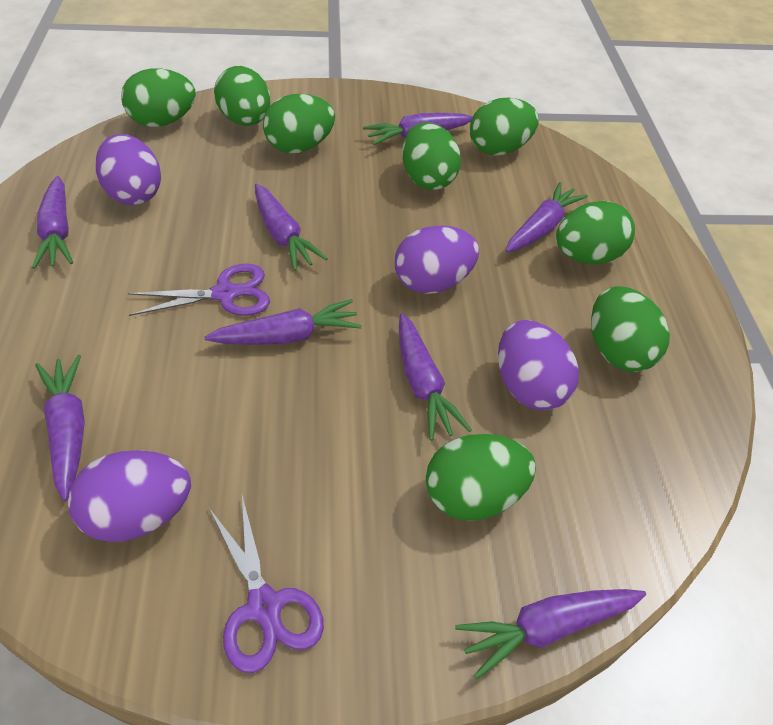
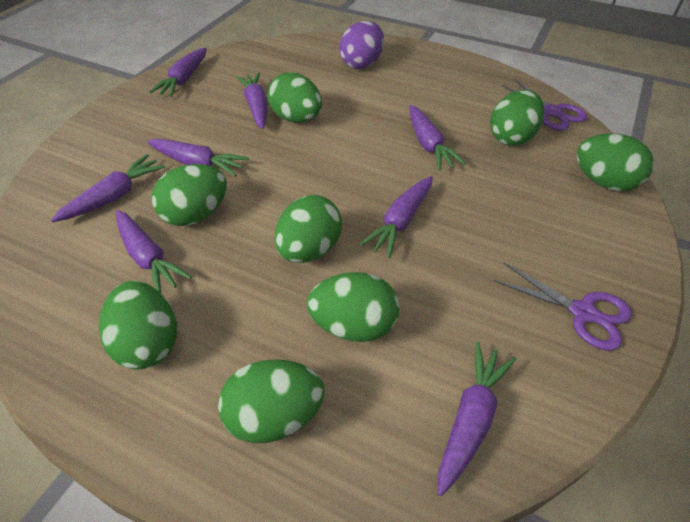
purple egg: 4 -> 1

